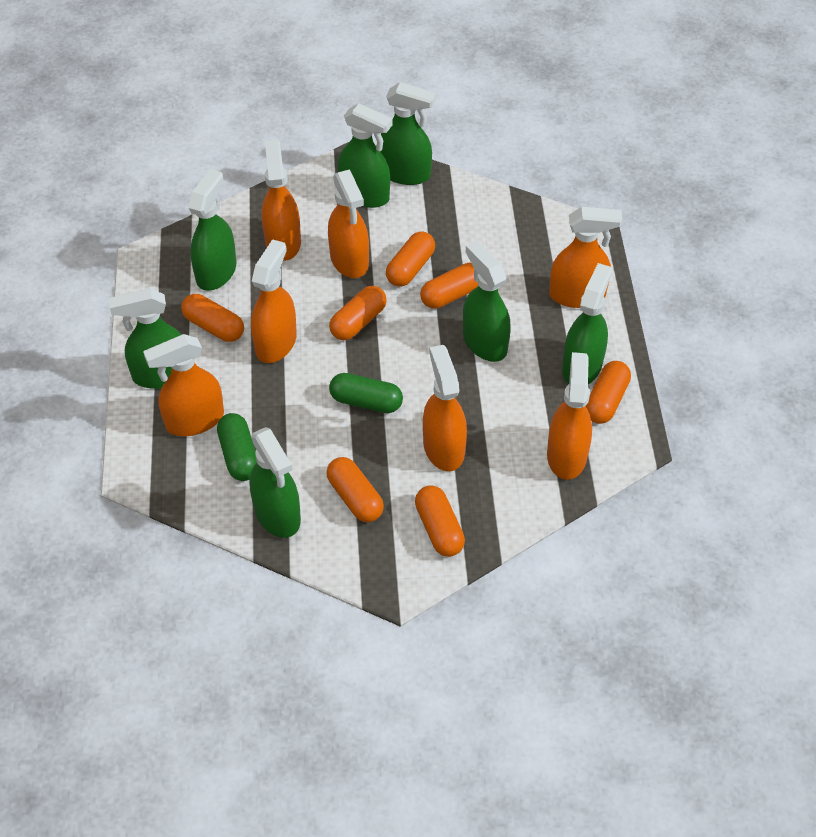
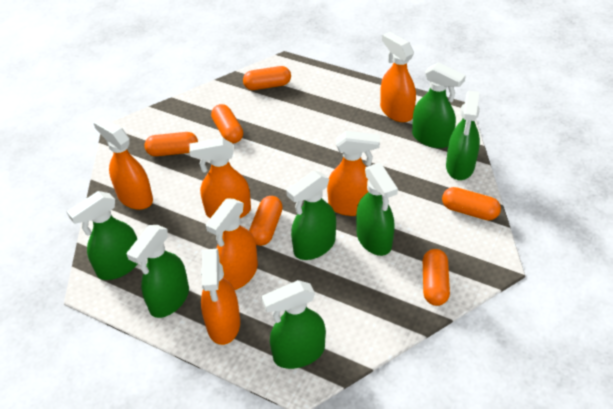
green capsule: 2 -> 0
orange capsule: 7 -> 6
orange spray bottle: 7 -> 6

